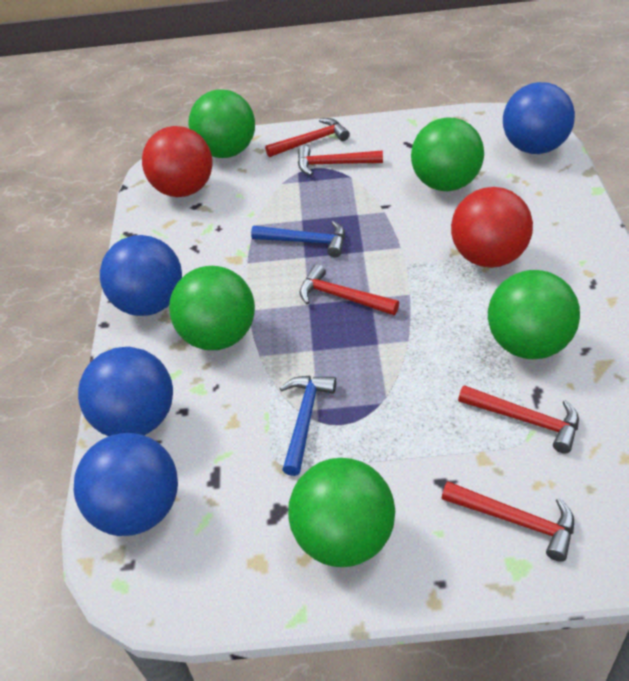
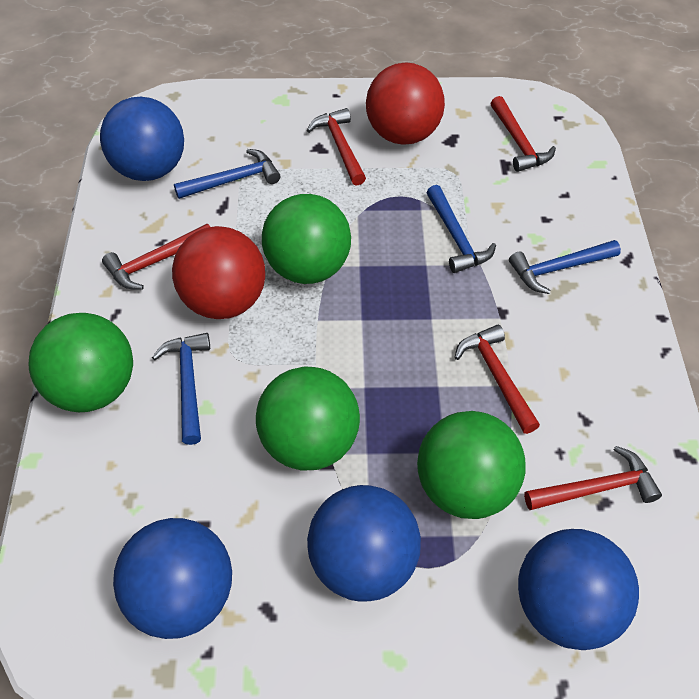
blue hammer: 2 -> 4
green ball: 5 -> 4

